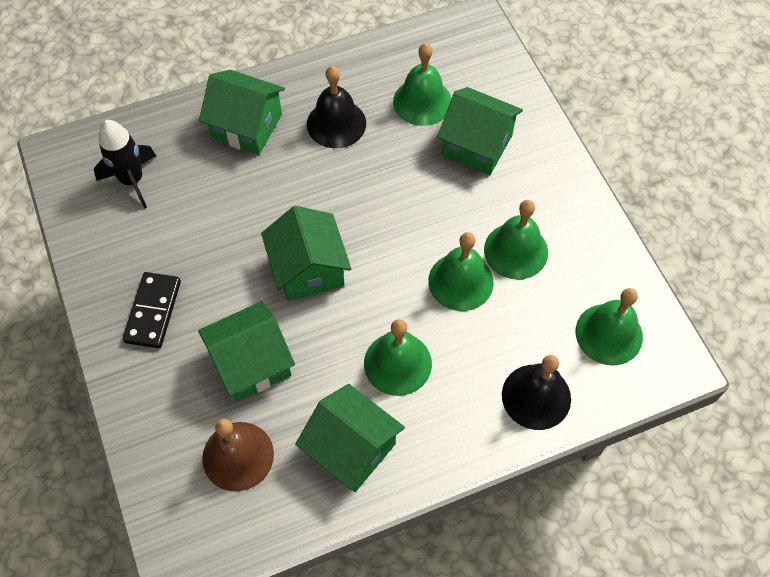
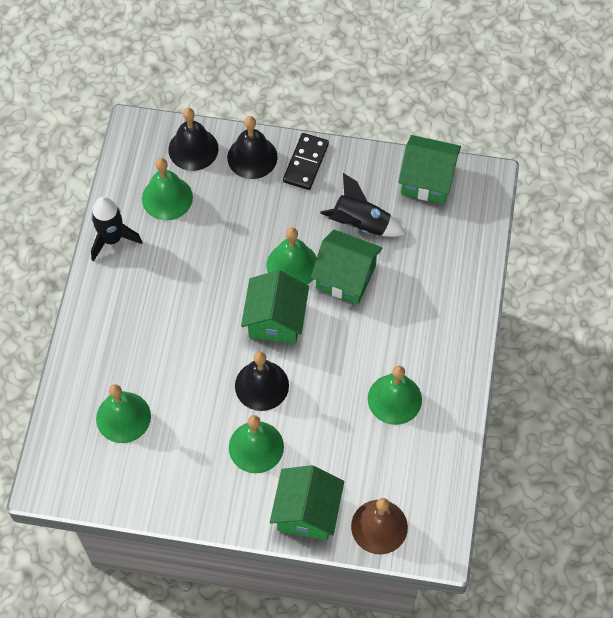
black bell: 2 -> 3
black rocket: 1 -> 2
green house: 5 -> 4

